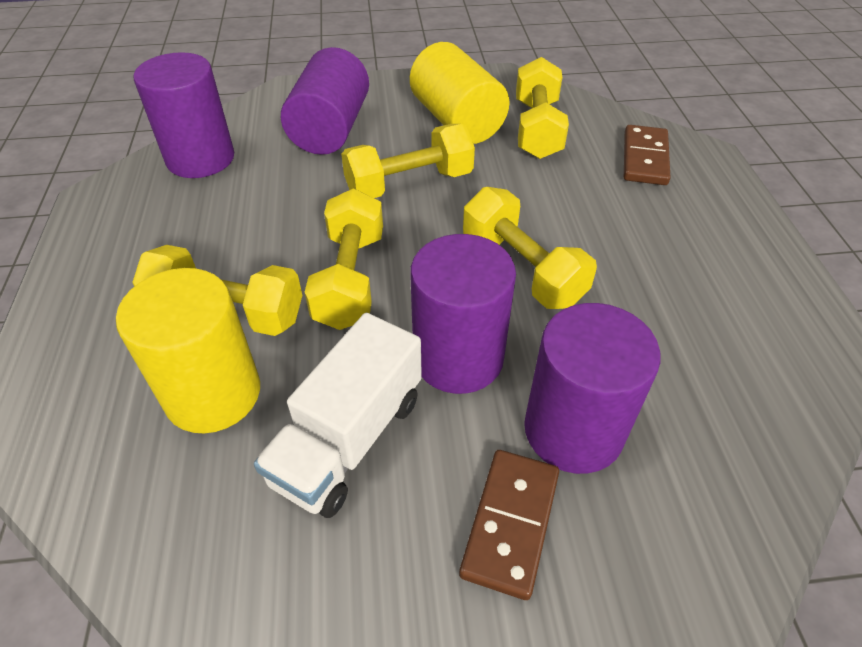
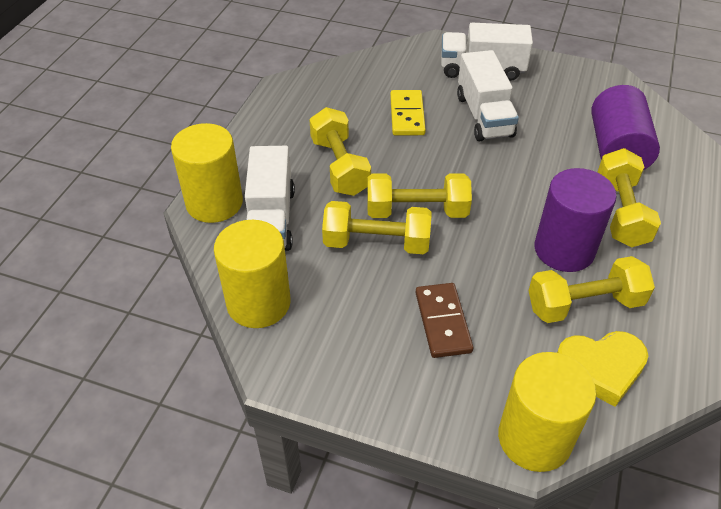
brown domino: 2 -> 1
purple cylinder: 4 -> 2
white truck: 1 -> 3
yellow cylinder: 2 -> 3
yellow domino: 0 -> 1
yellow heart: 0 -> 1

